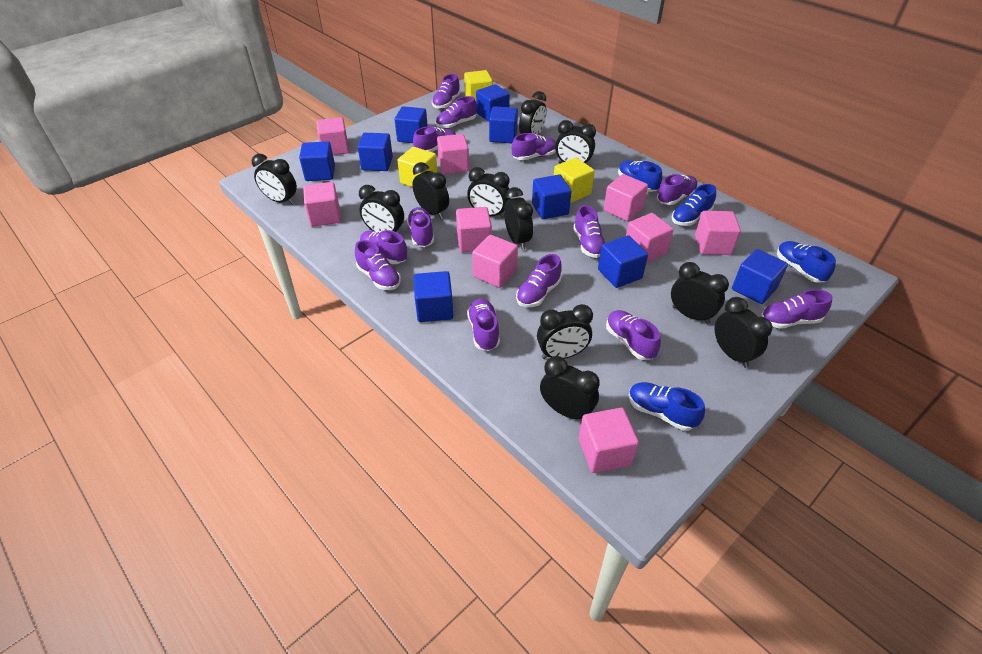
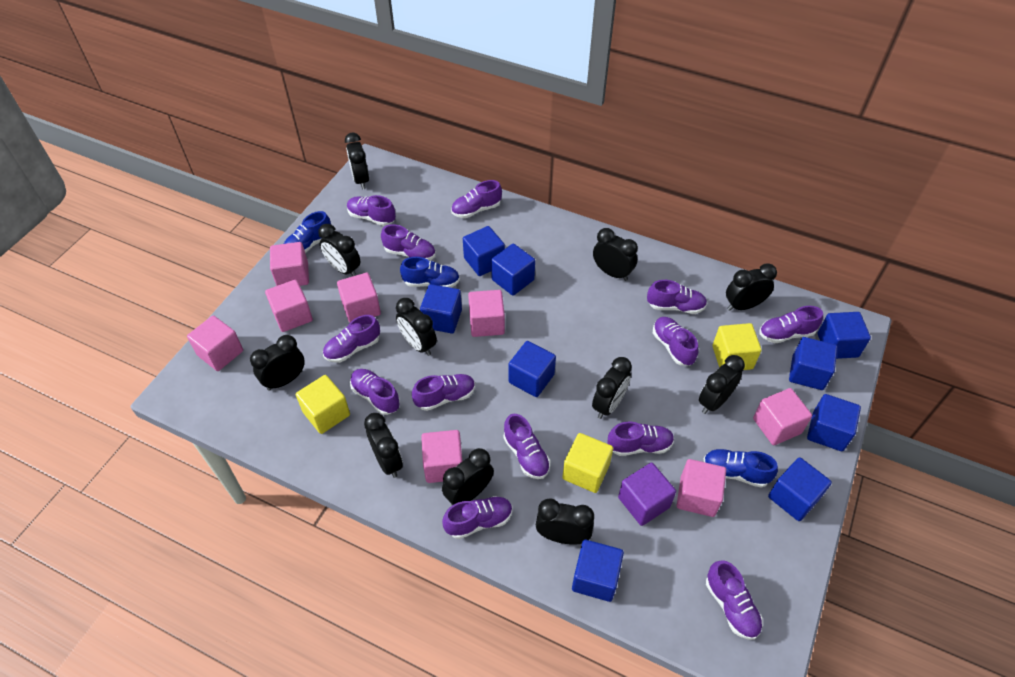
blue shoe: 4 -> 3
pink cube: 9 -> 8
purple cube: 0 -> 1

